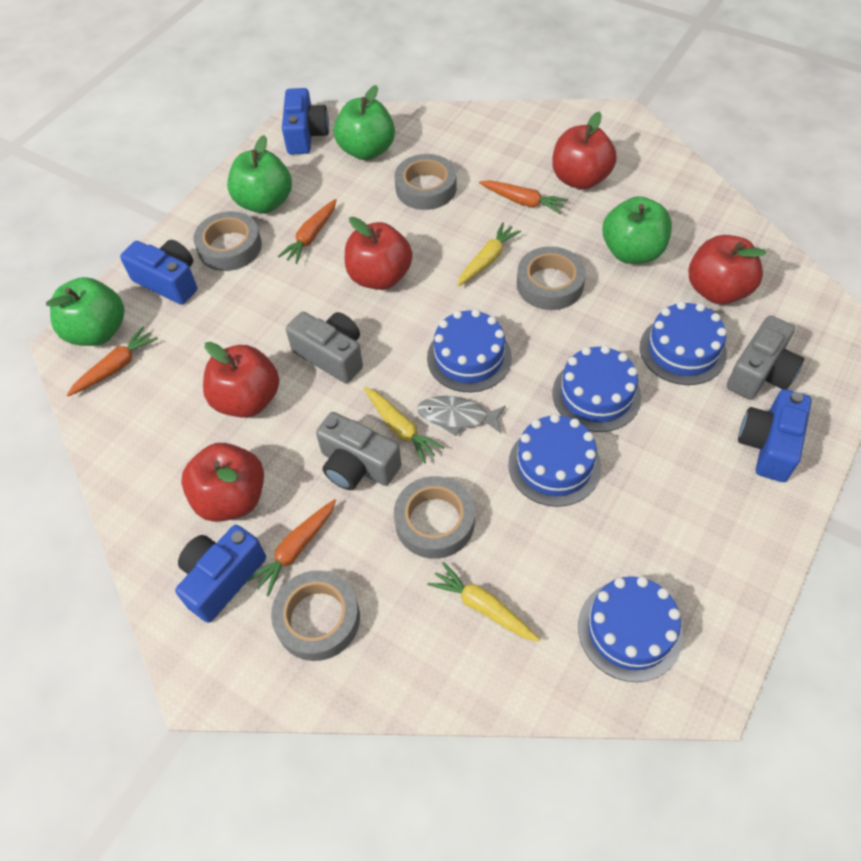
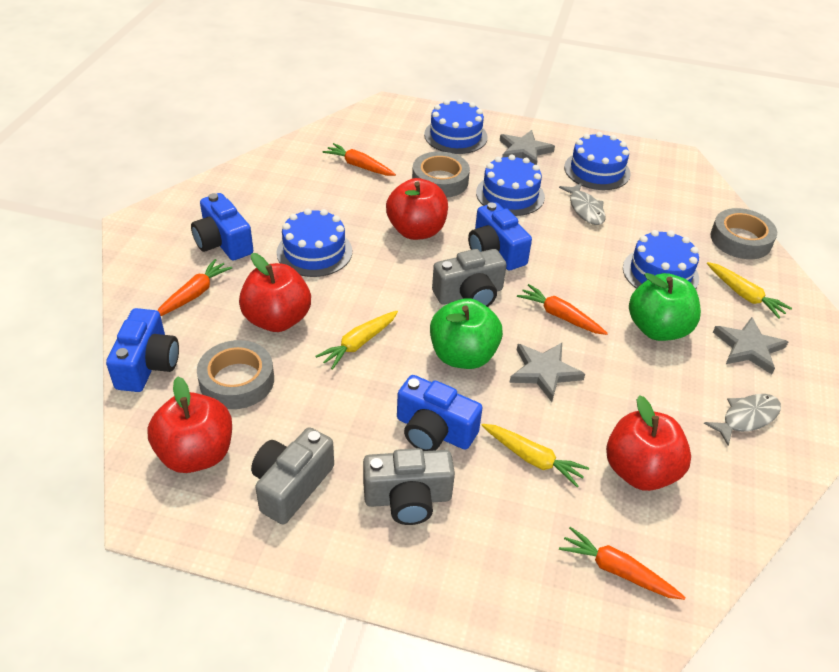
green apple: 4 -> 2
grey fish: 1 -> 2
grey star: 0 -> 3
grey tape: 5 -> 3
red apple: 5 -> 4

